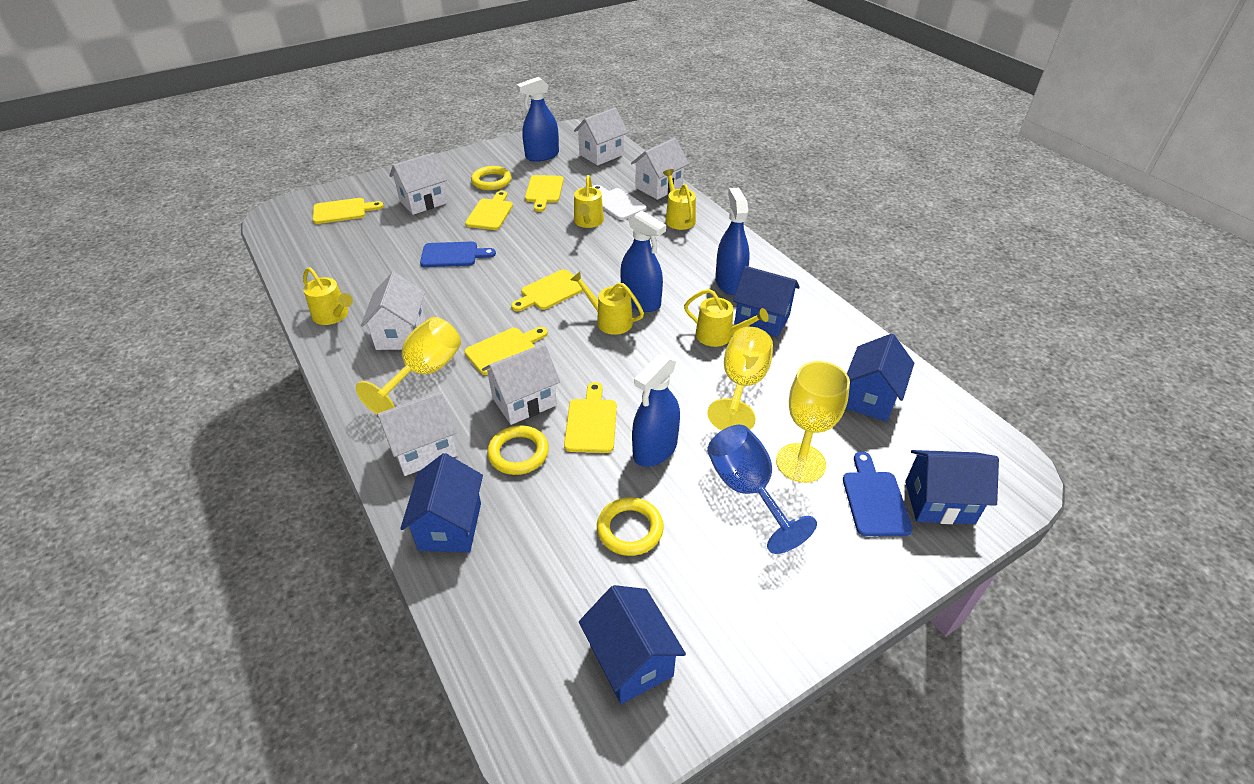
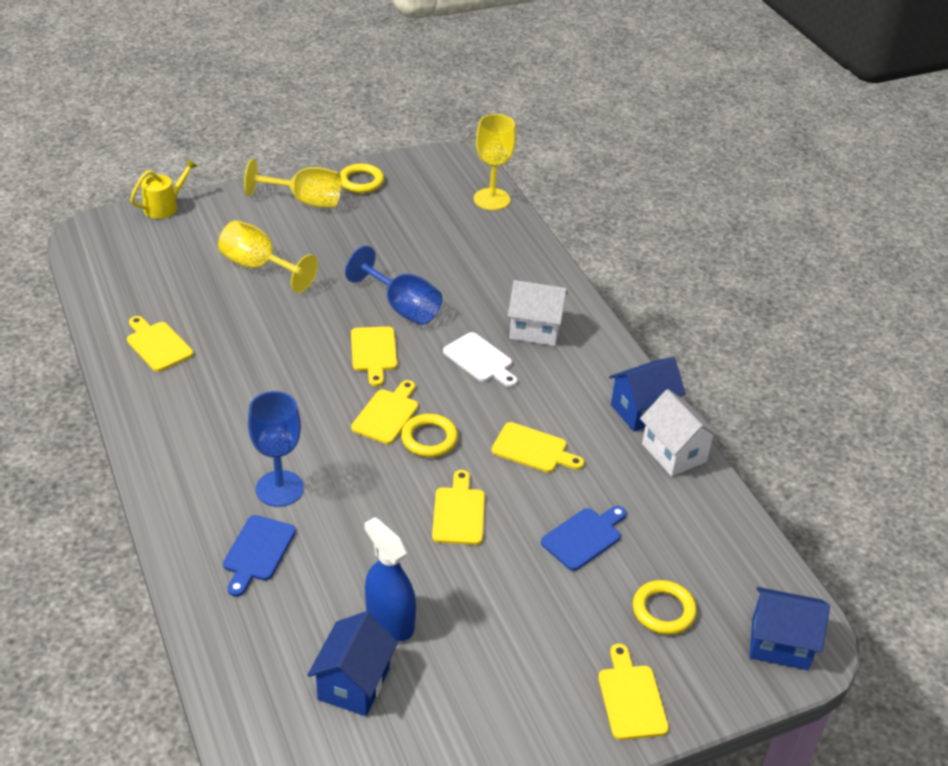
blue goblet: 1 -> 2
blue house: 5 -> 3
blue spray bottle: 4 -> 1
white house: 6 -> 2
yellow watering can: 5 -> 1

